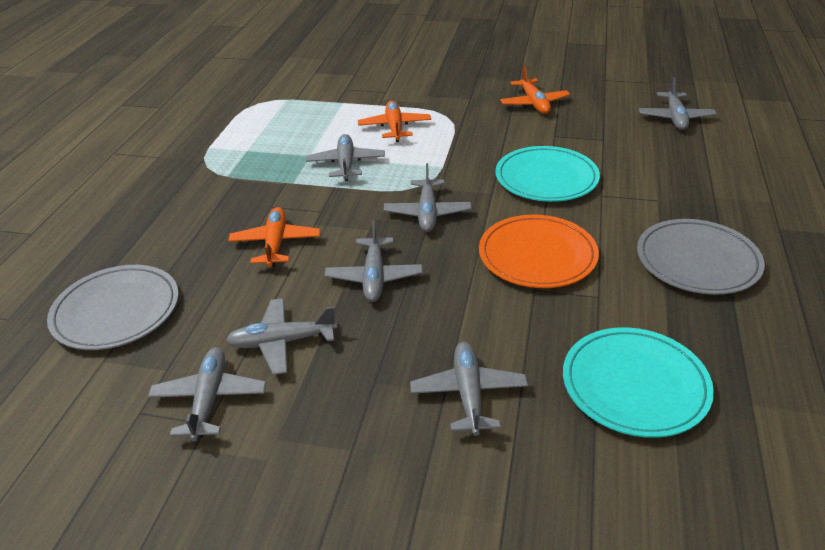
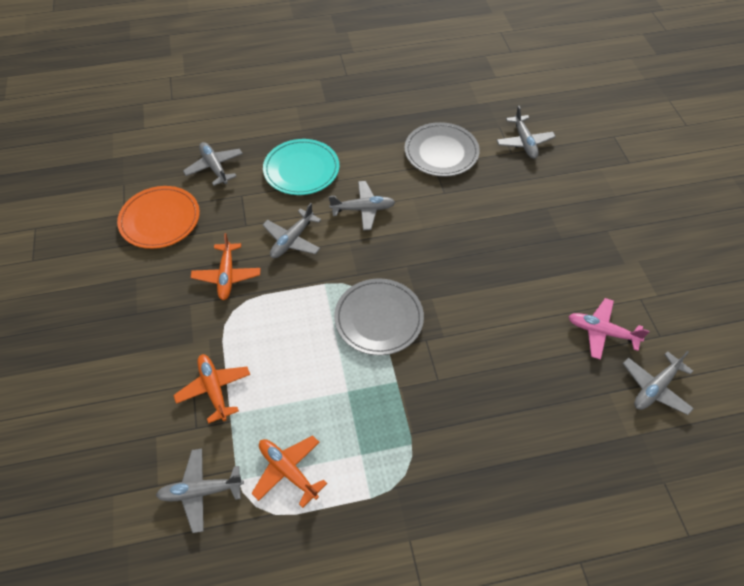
grey plane: 7 -> 6
pink plane: 0 -> 1
turquoise plate: 2 -> 1

